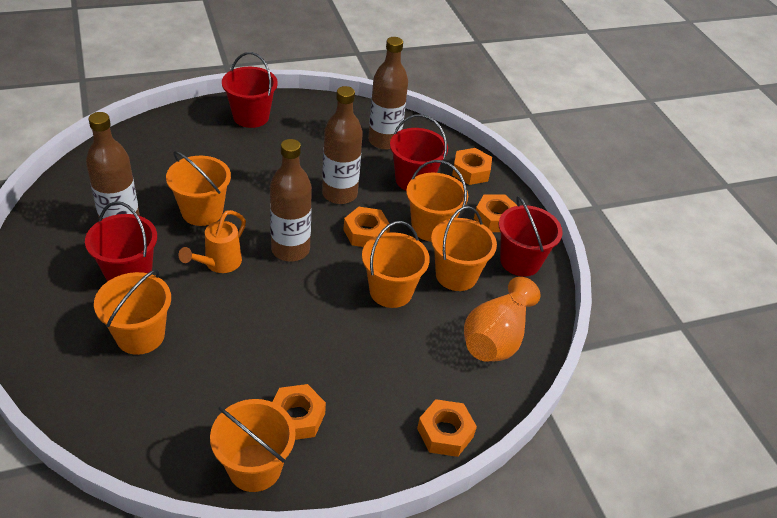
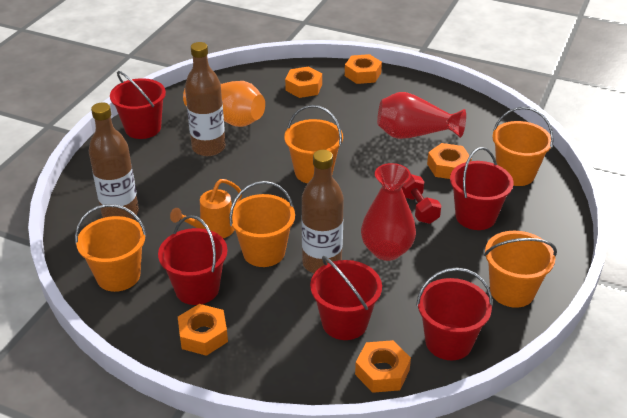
brown bottle: 4 -> 3
orange bucket: 6 -> 5
red bucket: 4 -> 5
red dumbbell: 0 -> 1
red vase: 0 -> 2

